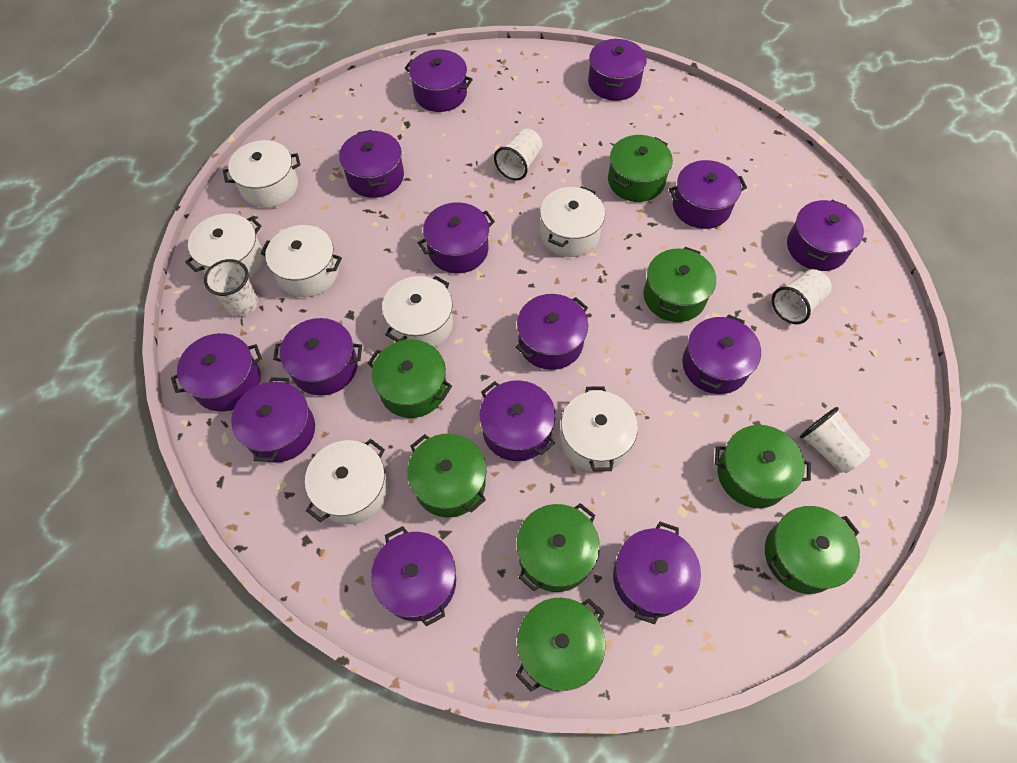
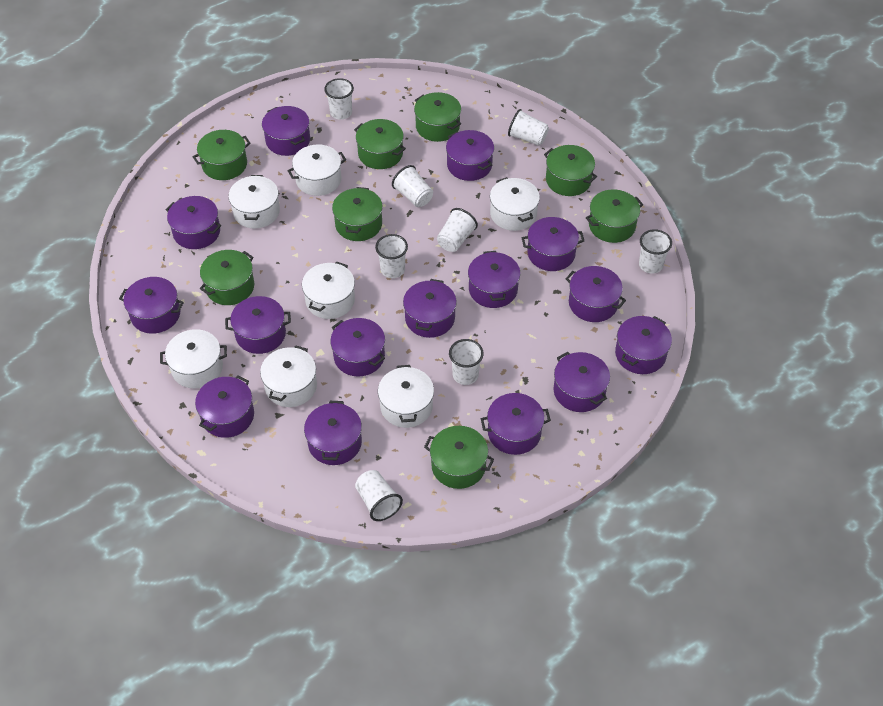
purple pot: 14 -> 15
white cup: 4 -> 8

